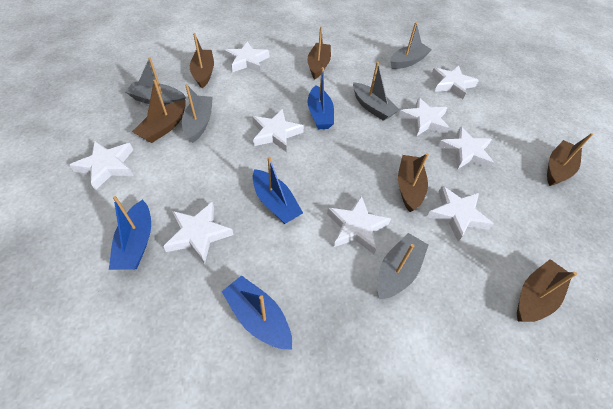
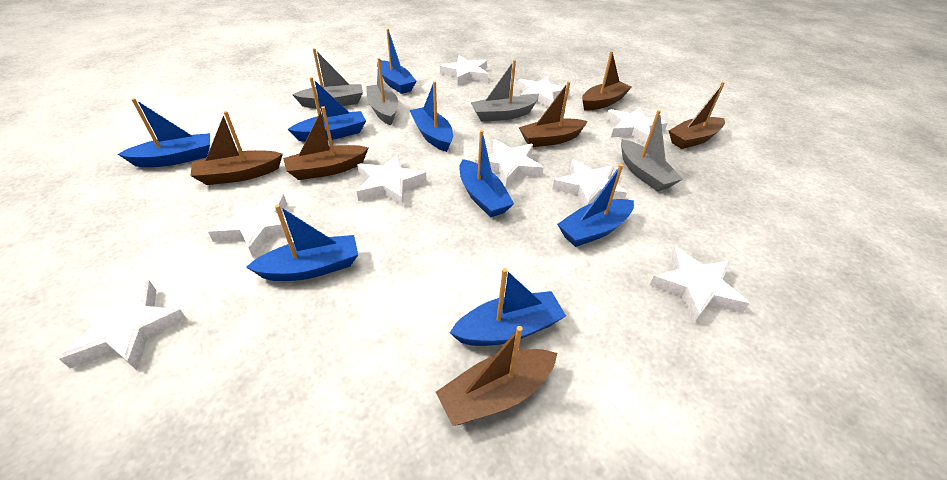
blue boat: 4 -> 8
grey boat: 5 -> 4

